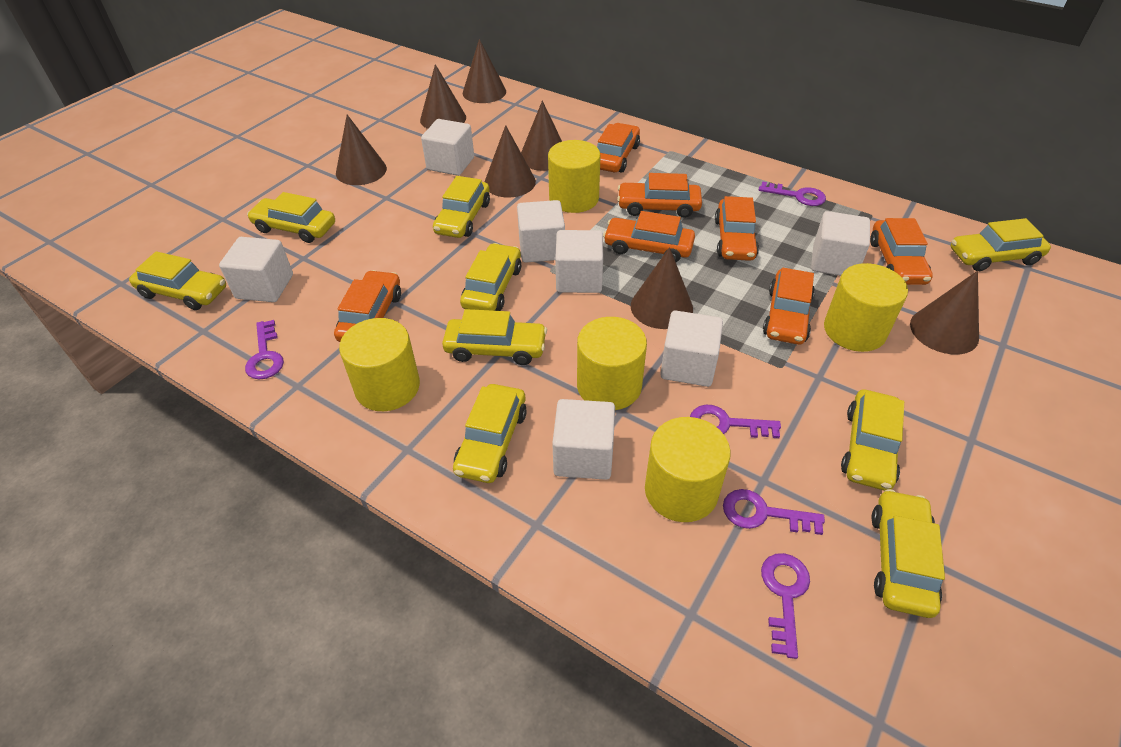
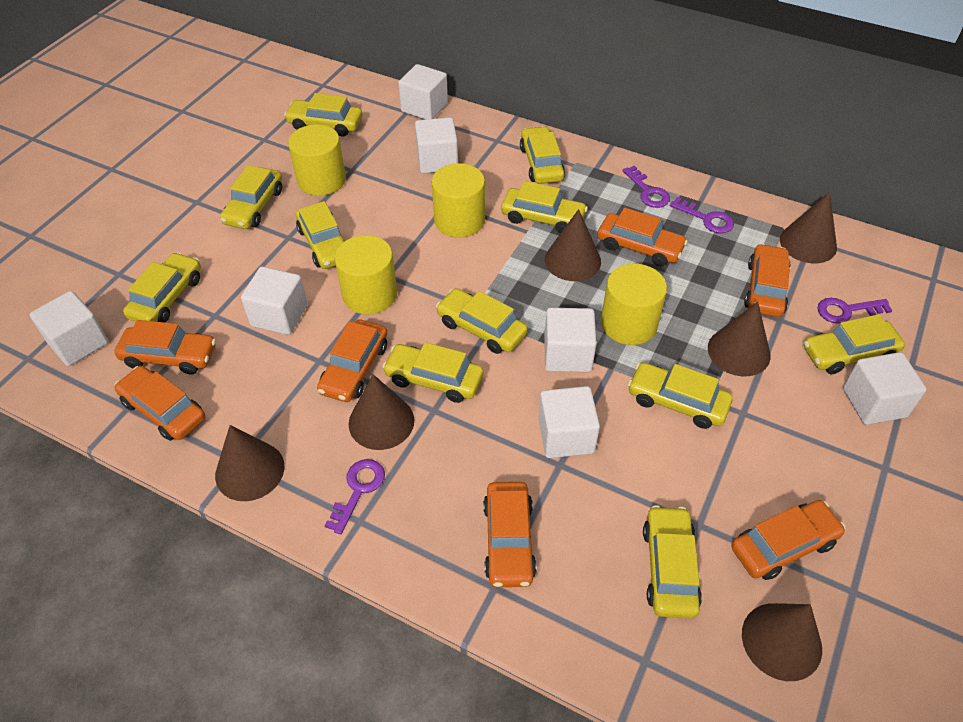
brown cone: 7 -> 6
purple key: 5 -> 4
yellow car: 9 -> 11
yellow cylinder: 5 -> 4

